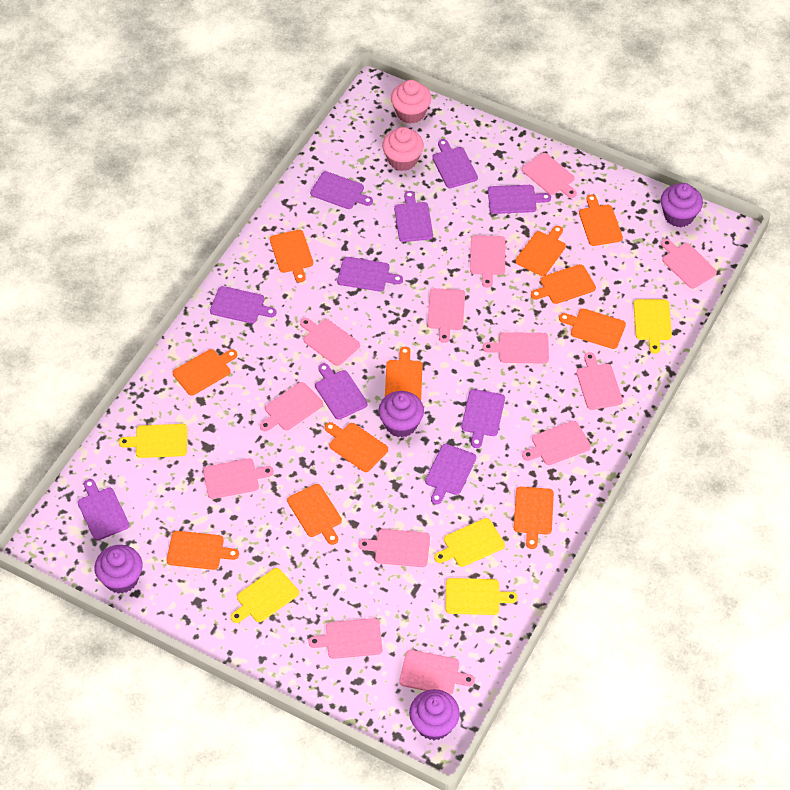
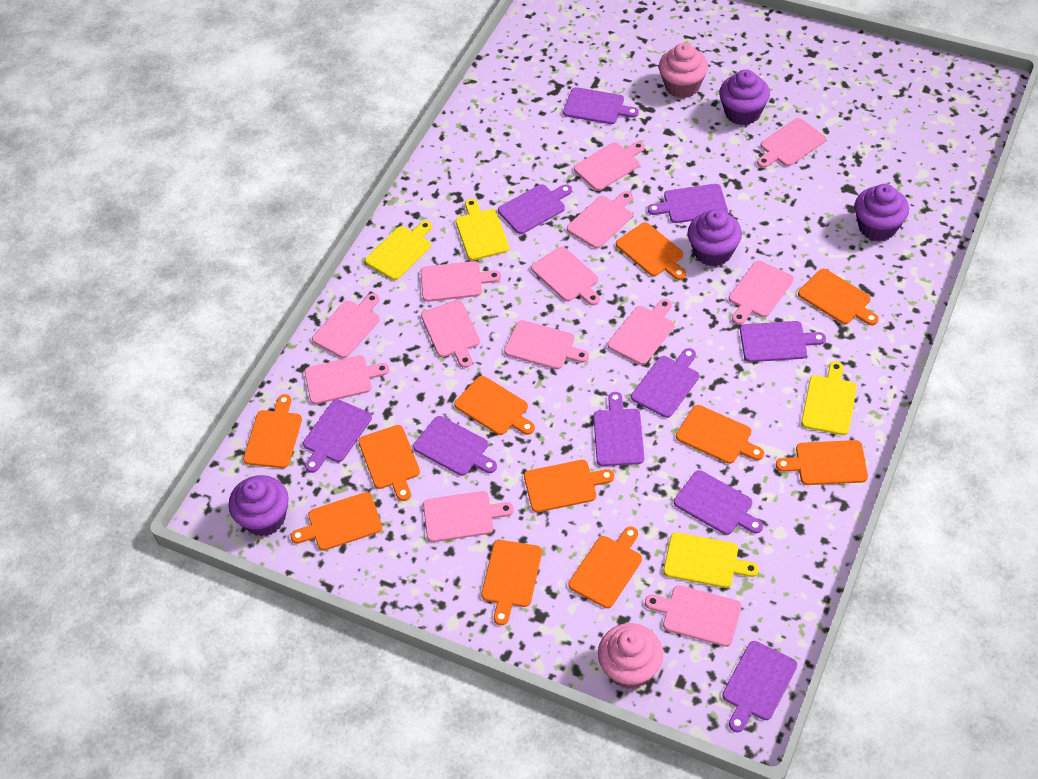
yellow cutting board: 5 -> 4

